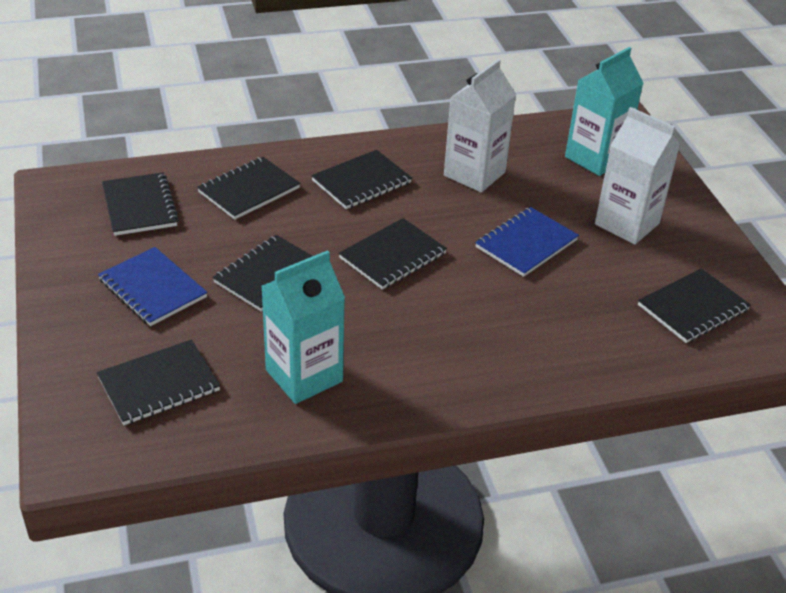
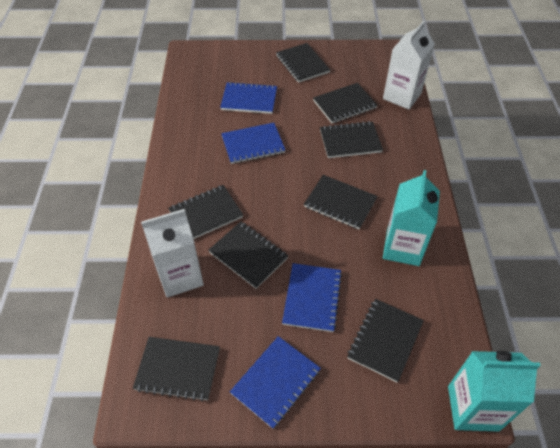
black notebook: 7 -> 8
blue notebook: 2 -> 4

